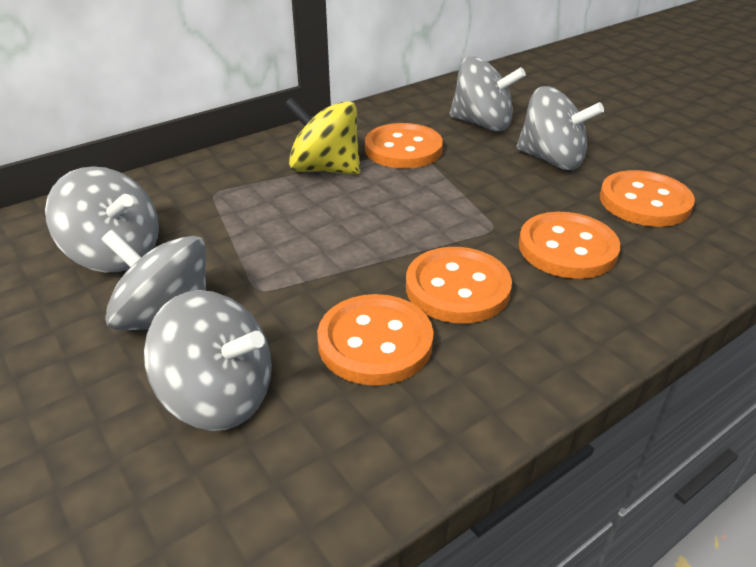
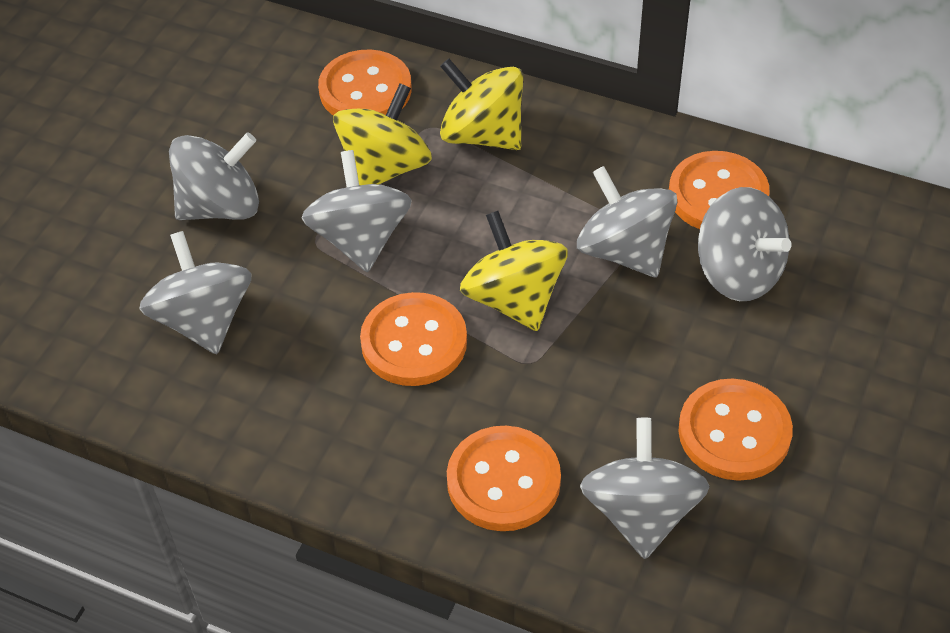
grey spinning top: 5 -> 6
yellow spinning top: 1 -> 3

